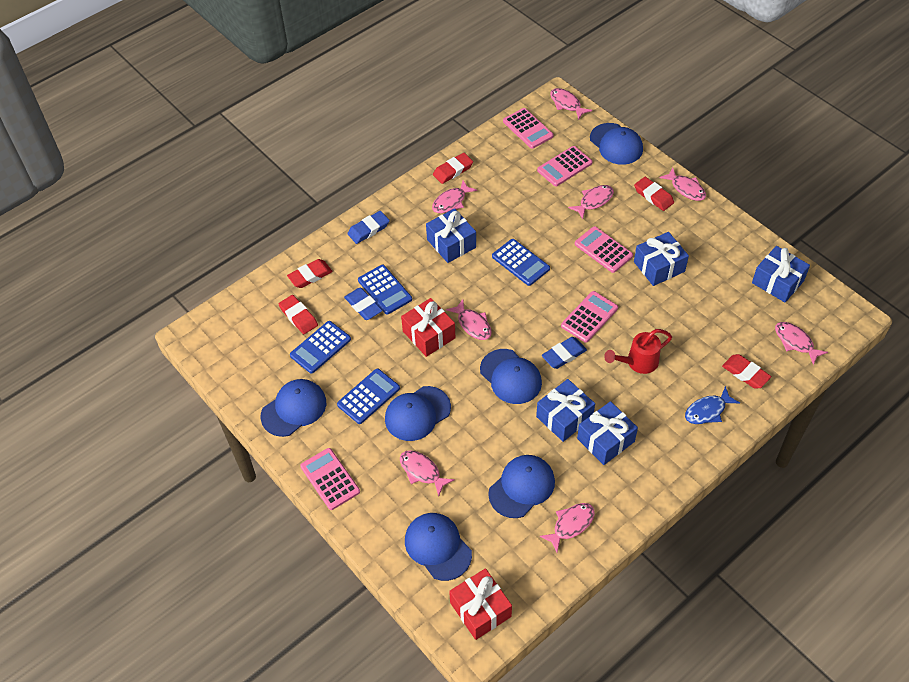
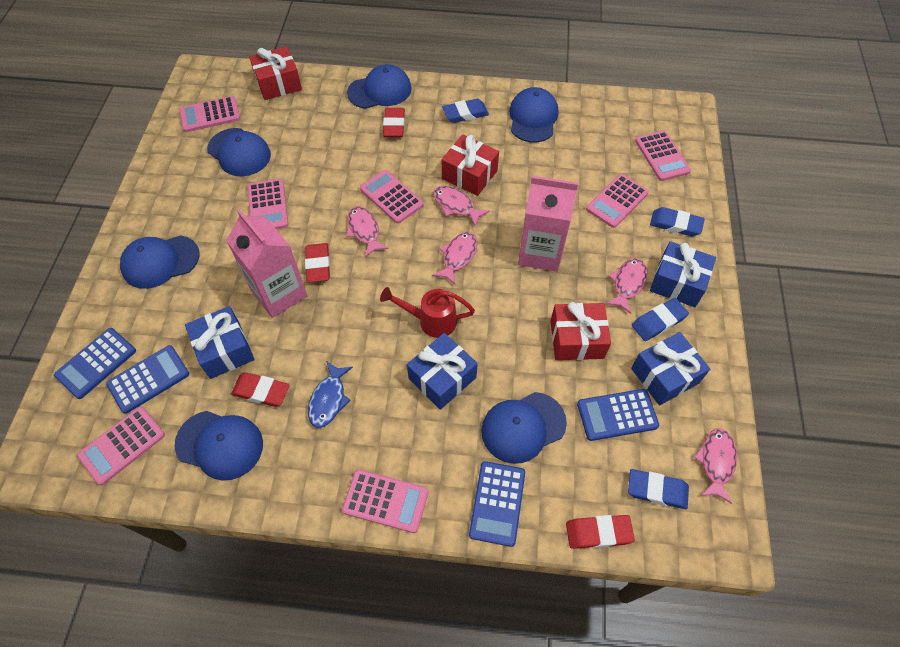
blue eraser: 3 -> 4
blue gift: 5 -> 4
pink calculator: 5 -> 7
pink carton: 0 -> 2
pink fish: 8 -> 5
red eraser: 5 -> 4
red gift: 2 -> 3

